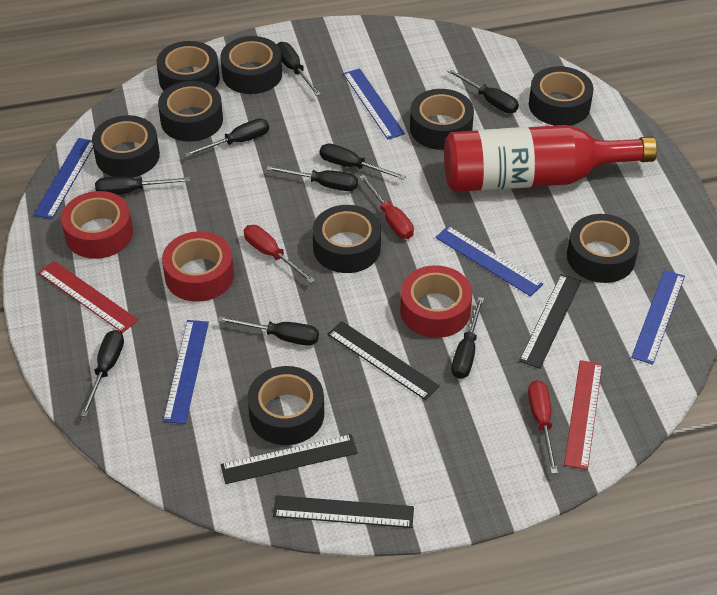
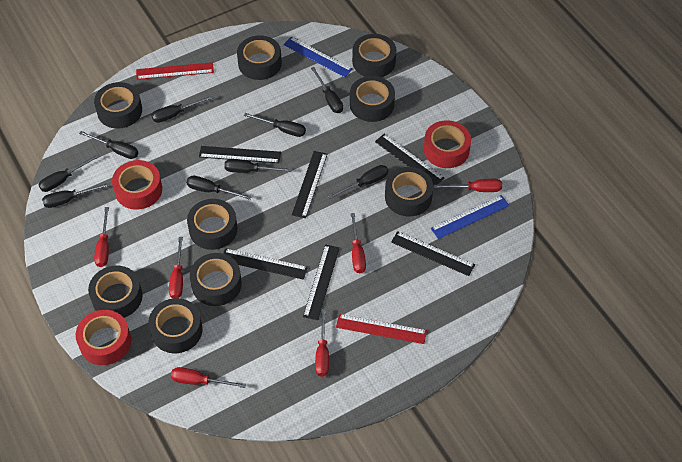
black ruler: 4 -> 6
blue ruler: 5 -> 2
red bottle: 1 -> 0
red screwdriver: 3 -> 6

